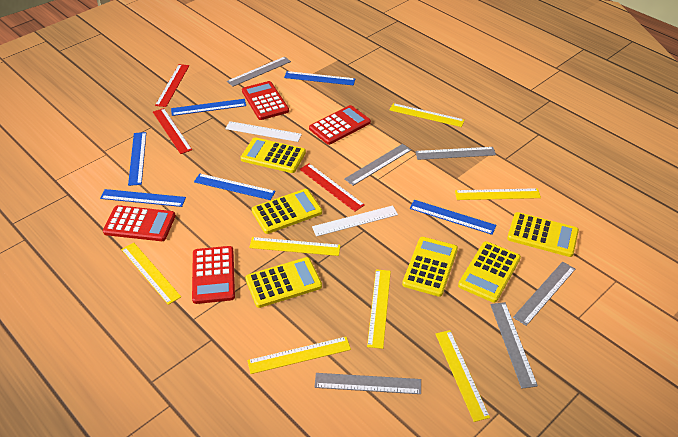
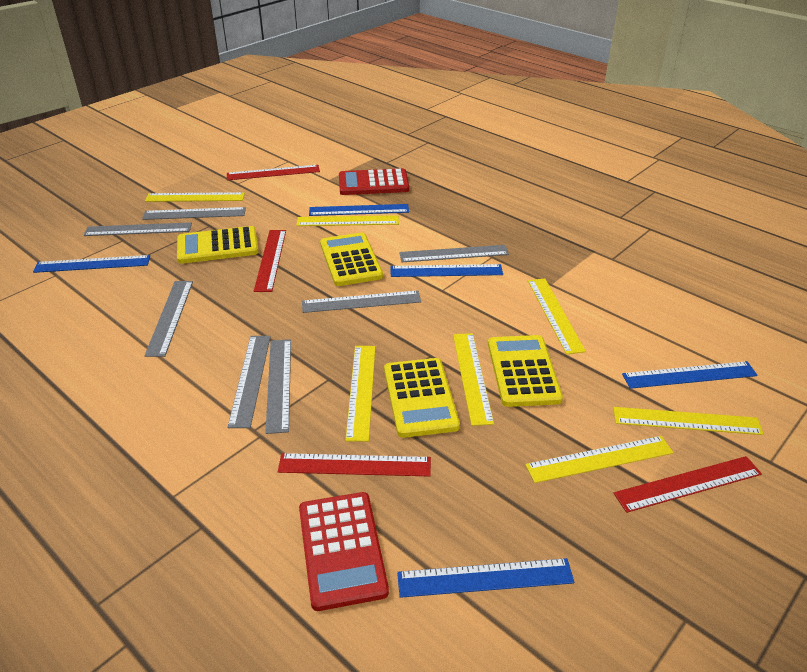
blue ruler: 6 -> 5
grey ruler: 6 -> 7
red calculator: 4 -> 2
red ruler: 3 -> 4
white ruler: 2 -> 0
yellow calculator: 6 -> 4

